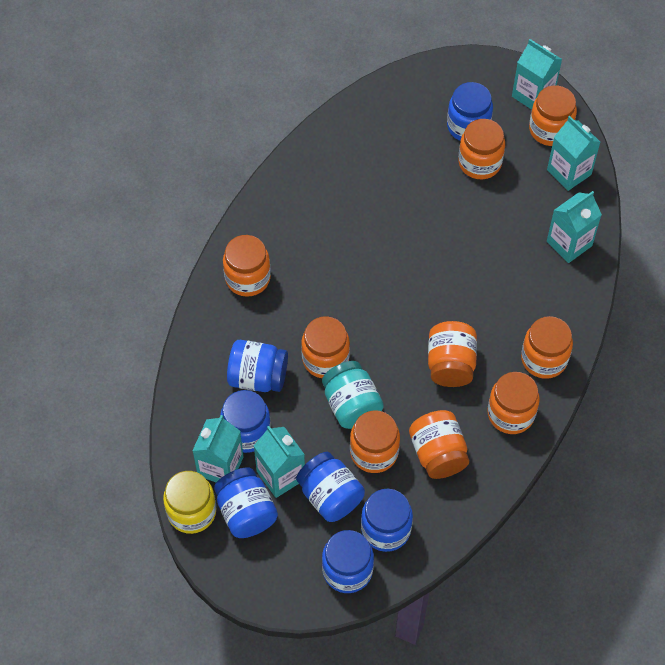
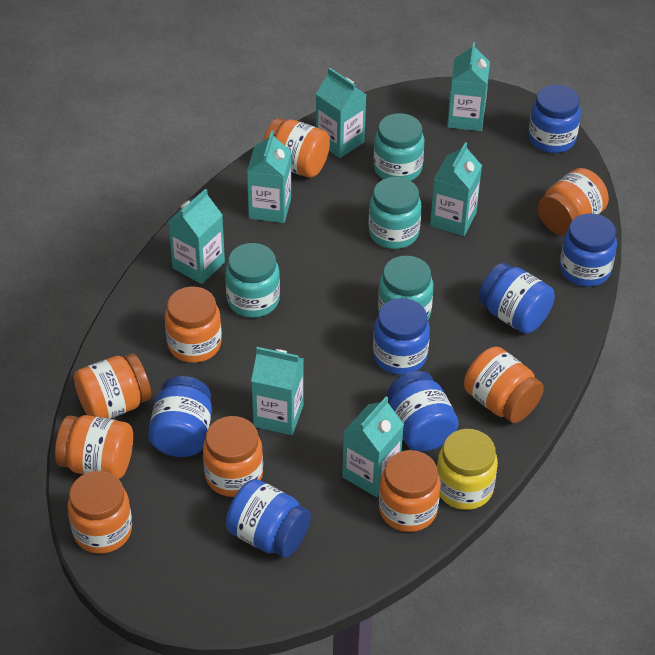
turquoise carton: 5 -> 7
turquoise jar: 1 -> 4

